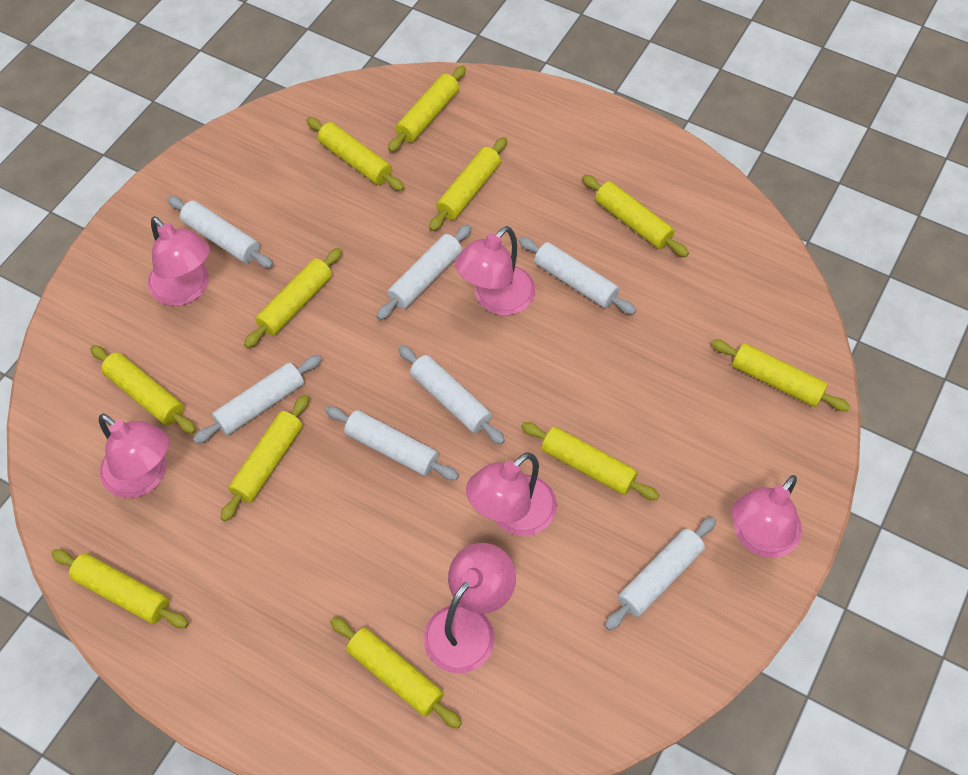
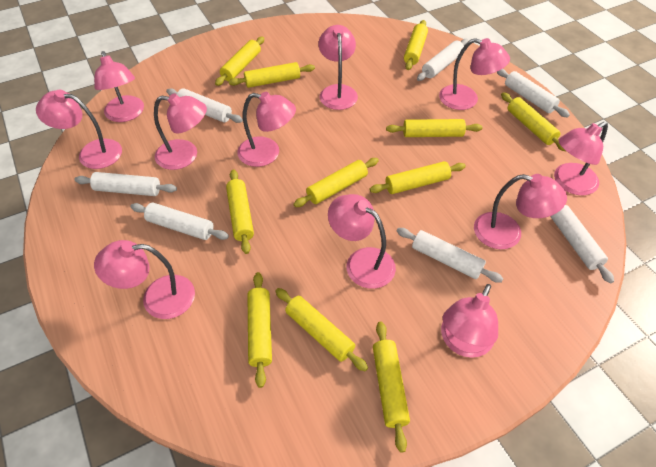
pink lamp: 6 -> 11

